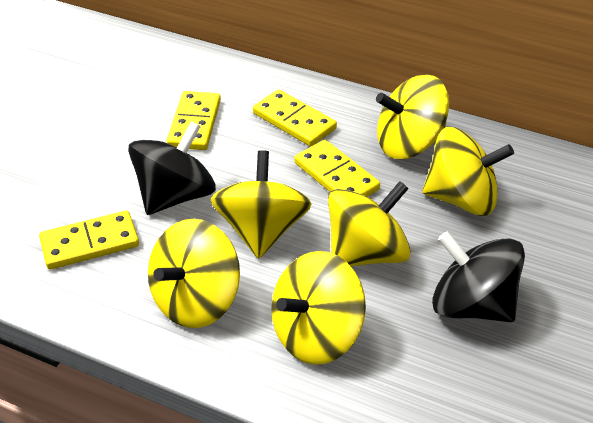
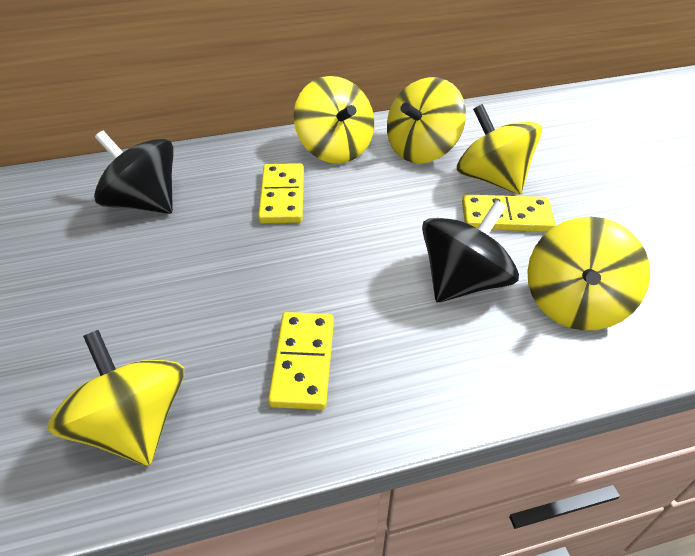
yellow domino: 4 -> 3
yellow spinning top: 6 -> 5

